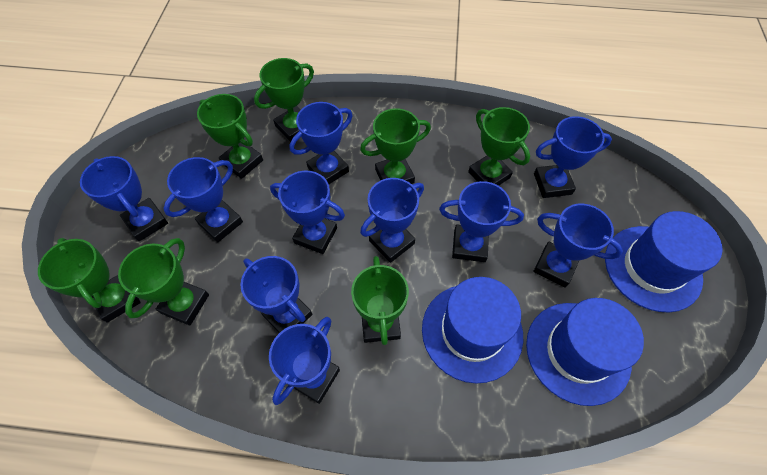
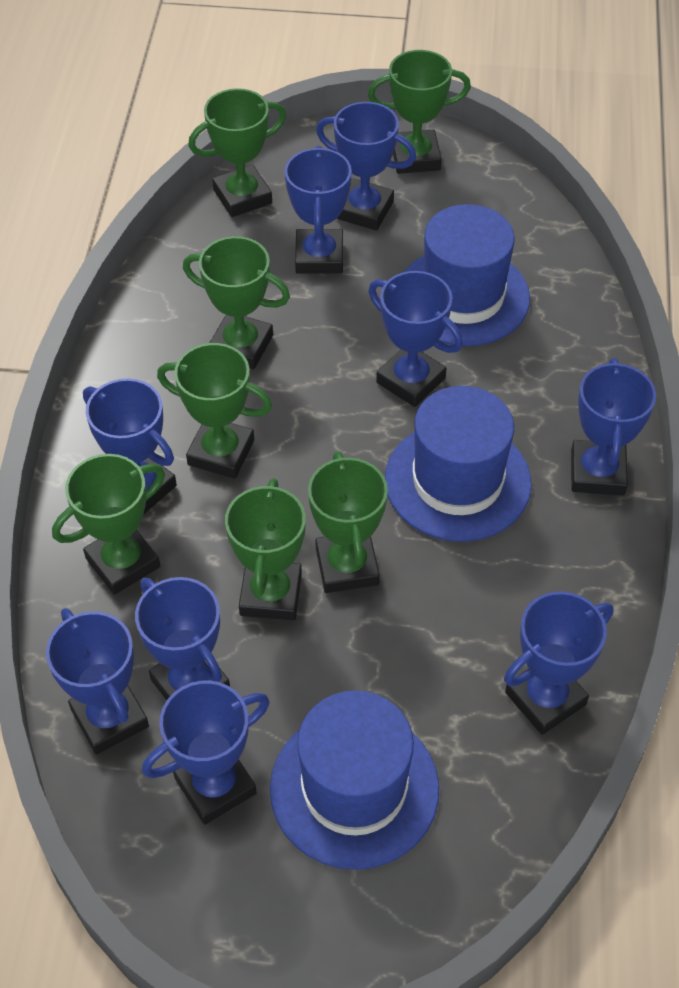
blue trophy: 10 -> 9

